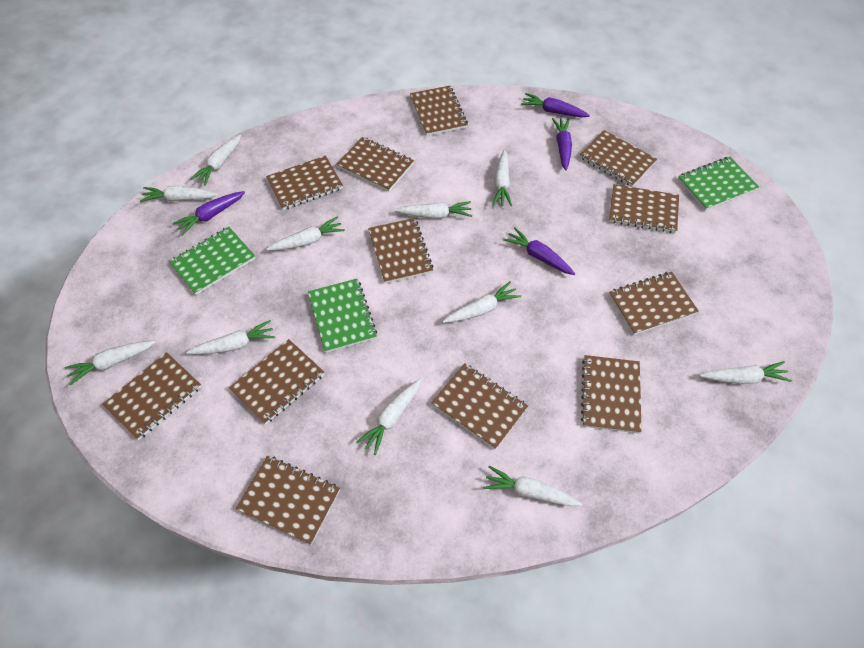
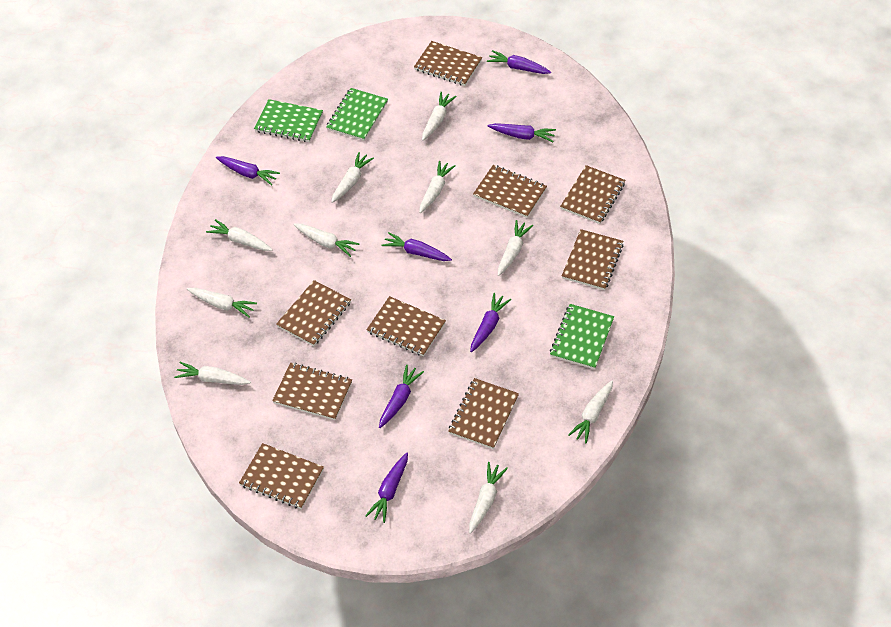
brown notebook: 12 -> 9
purple carrot: 4 -> 7
white carrot: 11 -> 10

